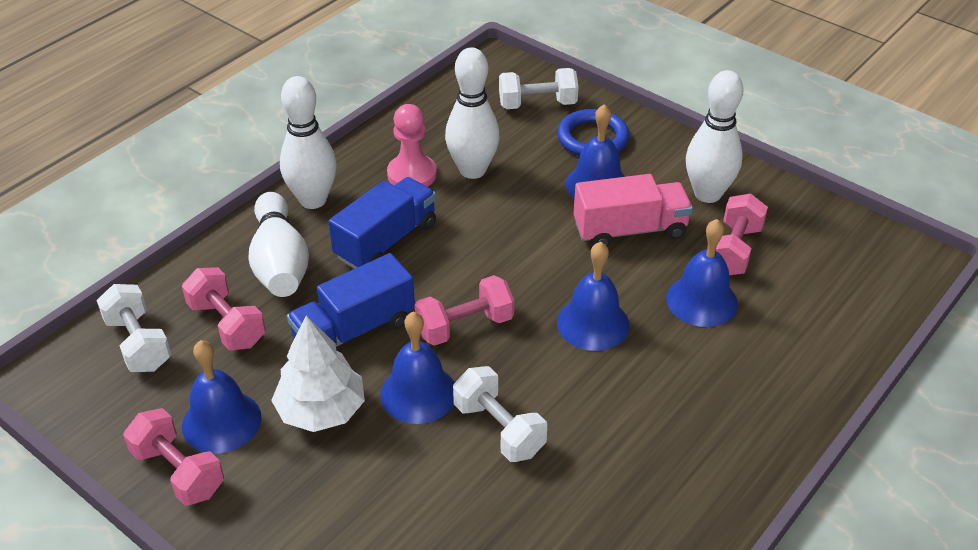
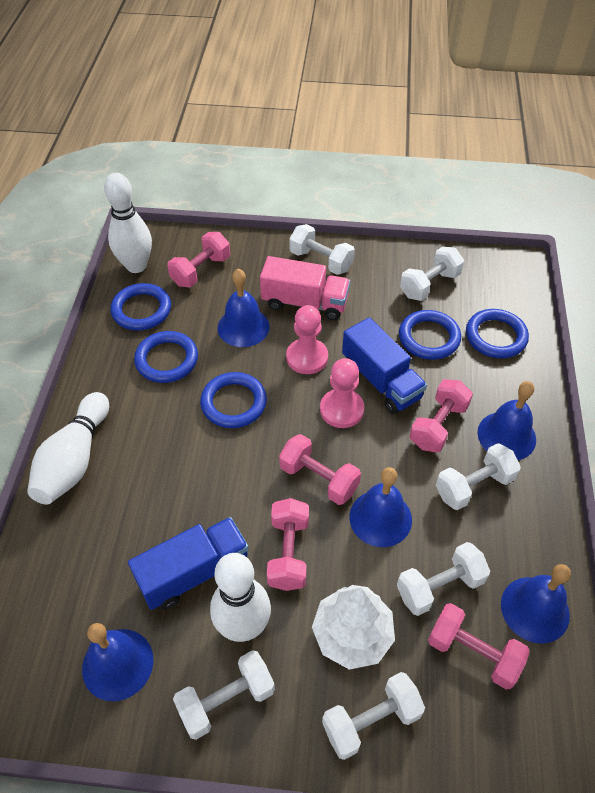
blue ring: 1 -> 5
pink dumbbell: 4 -> 5
pink pawn: 1 -> 2
white bowling pin: 4 -> 3
white dumbbell: 3 -> 6

